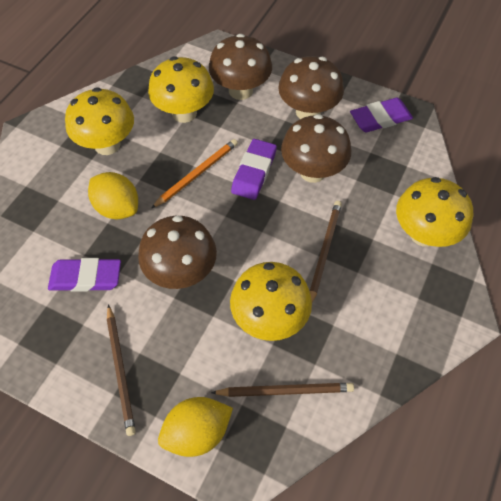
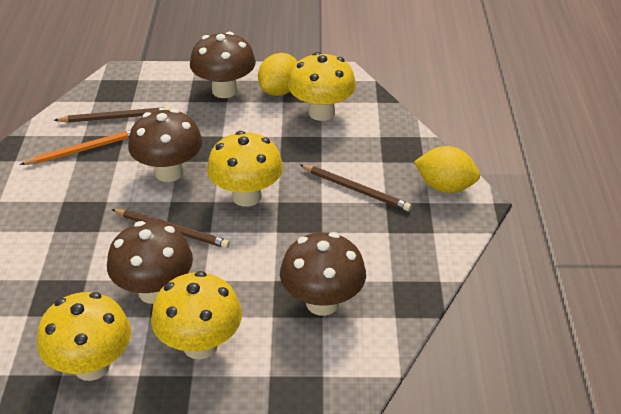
purple eraser: 3 -> 0

